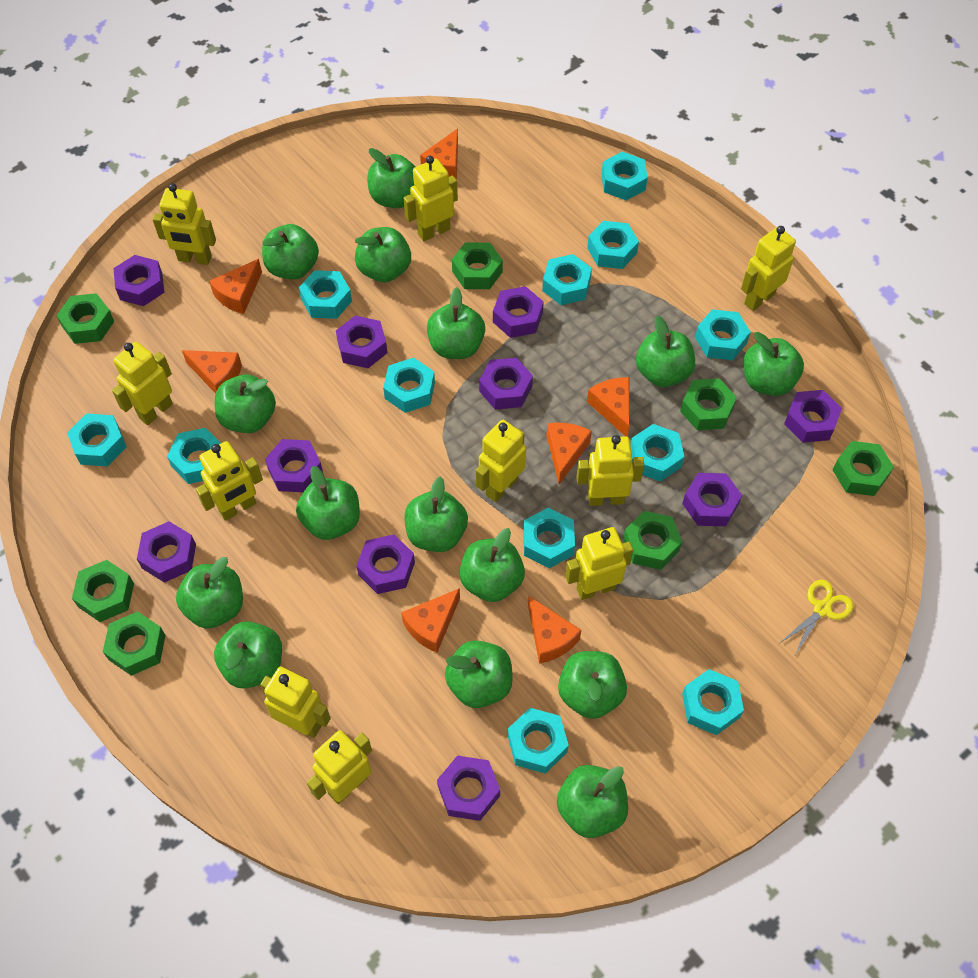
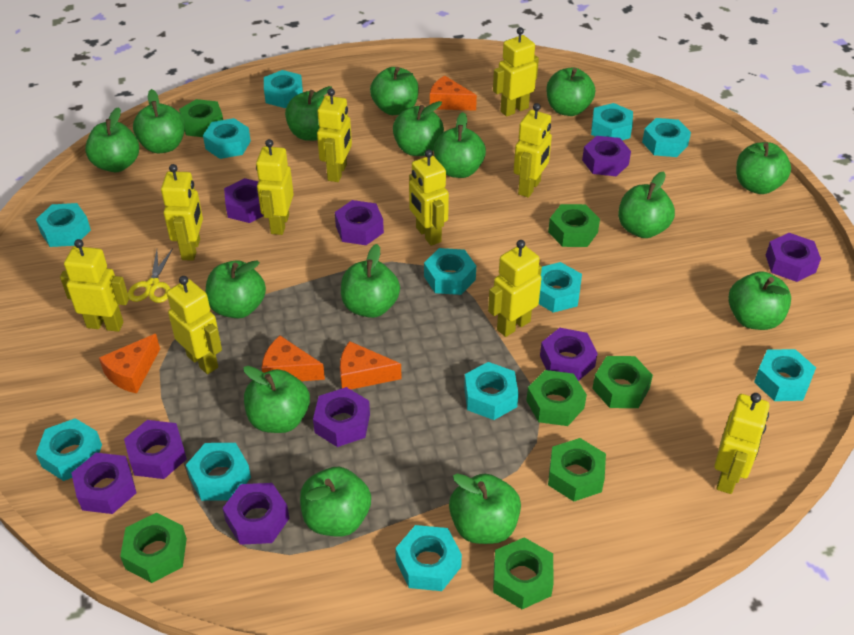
orange cheese: 7 -> 4
purple nut: 10 -> 9

